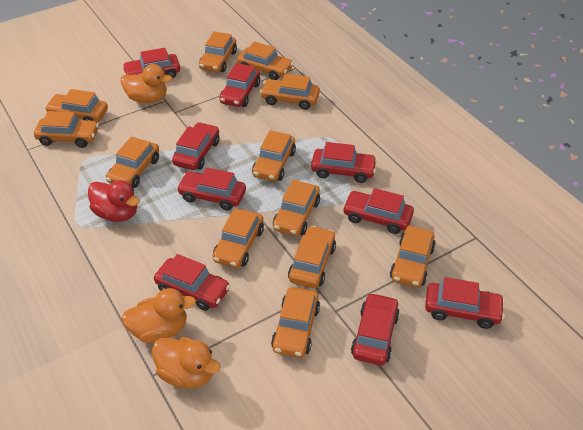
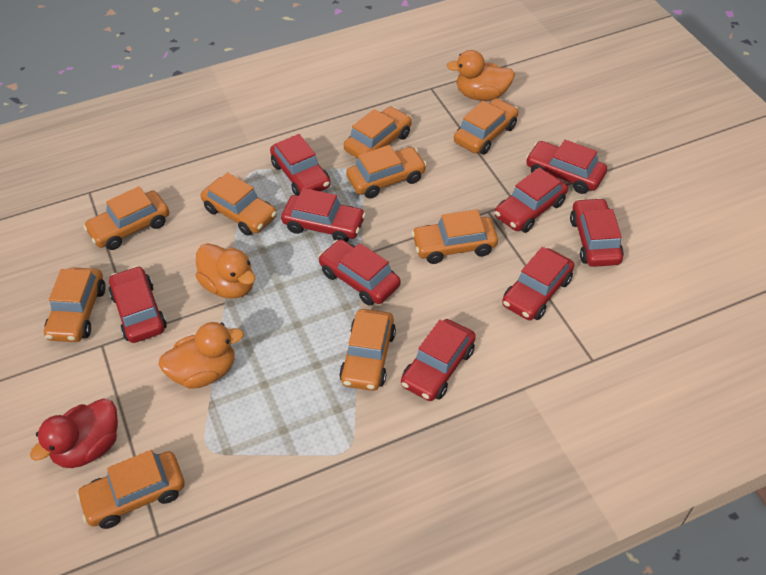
orange car: 12 -> 9

